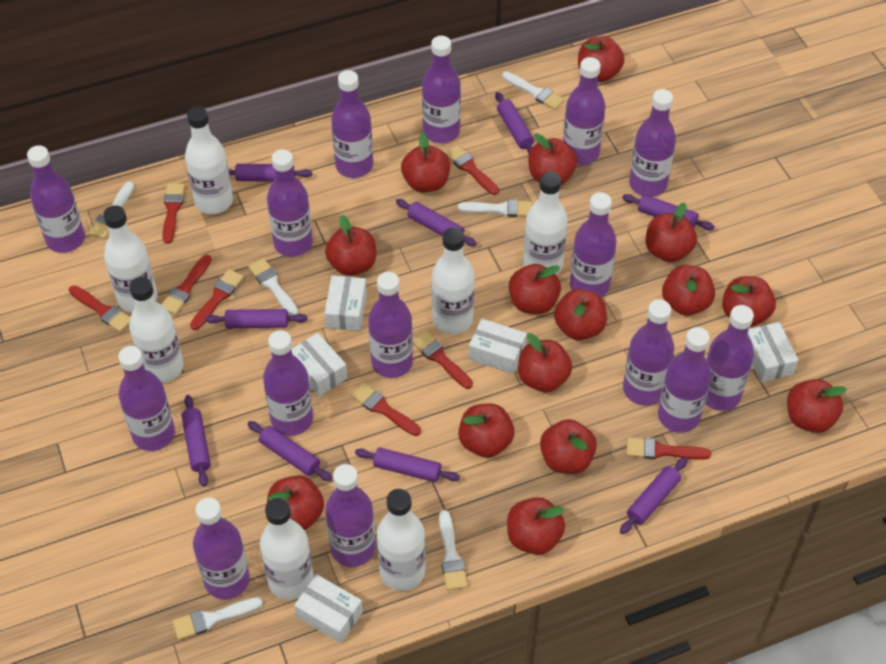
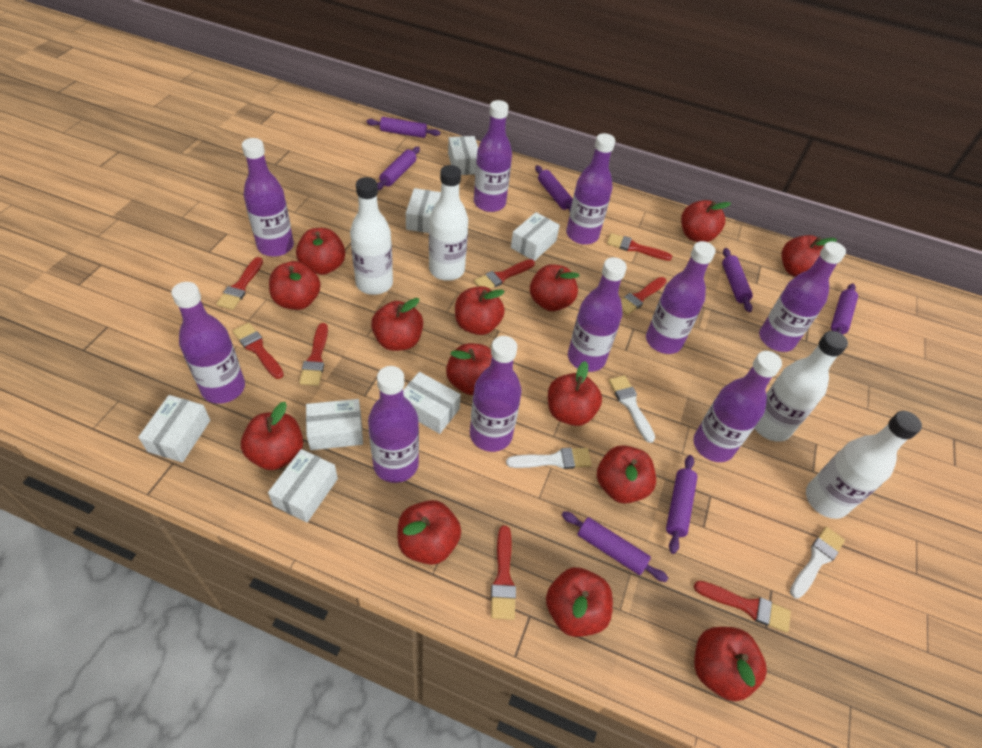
purple bottle: 15 -> 10
purple rolling pin: 9 -> 7
red apple: 15 -> 14
white bottle: 7 -> 4
white box: 5 -> 7
white brush: 6 -> 3

